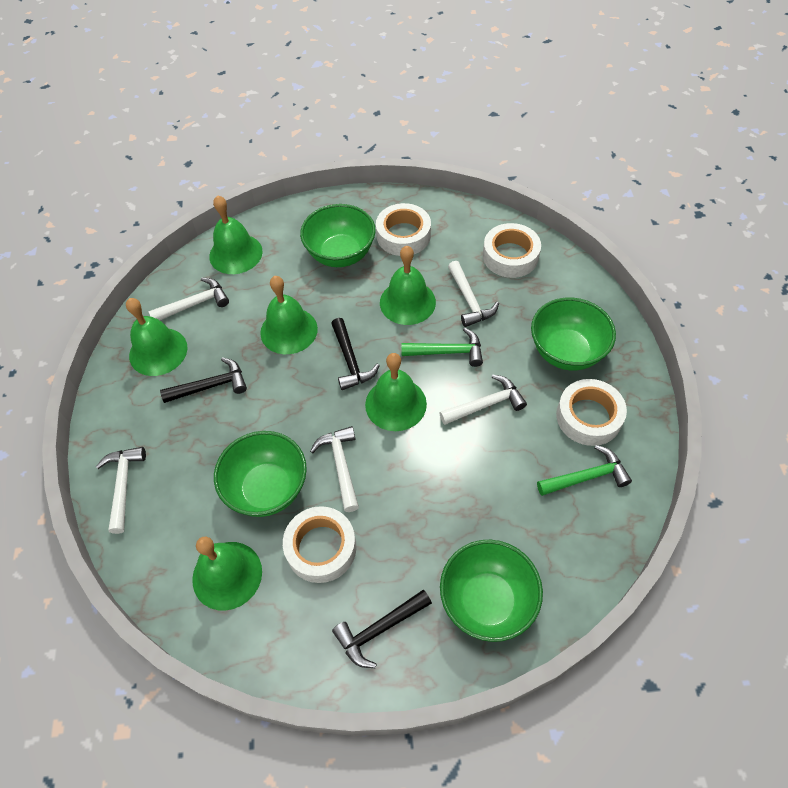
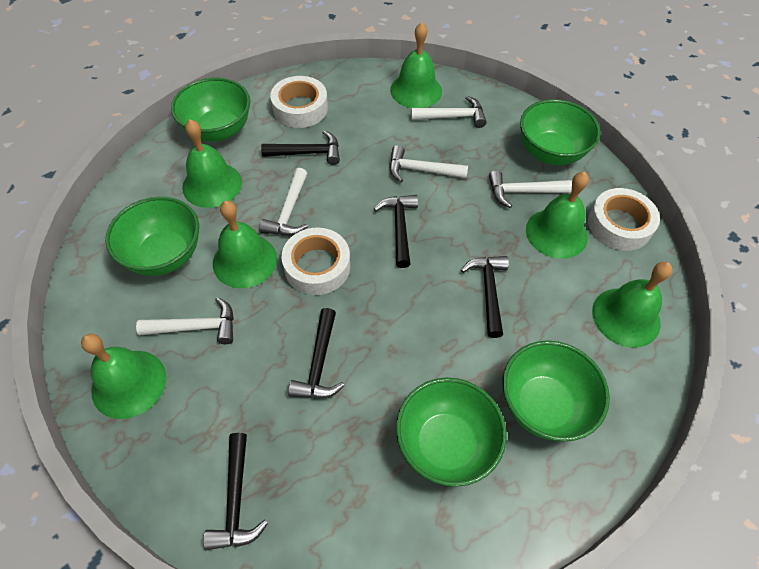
black hammer: 3 -> 5
green bowl: 4 -> 5
green hammer: 2 -> 0
white tape: 4 -> 3

